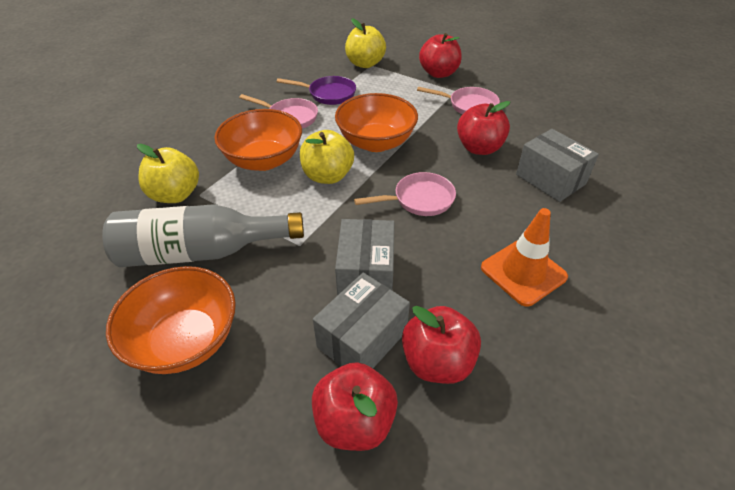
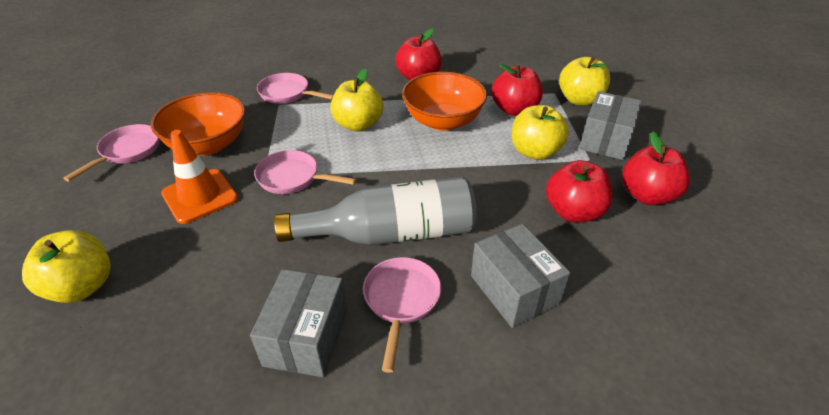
orange bowl: 3 -> 2
pink pan: 3 -> 4
purple pan: 1 -> 0
yellow apple: 3 -> 4

